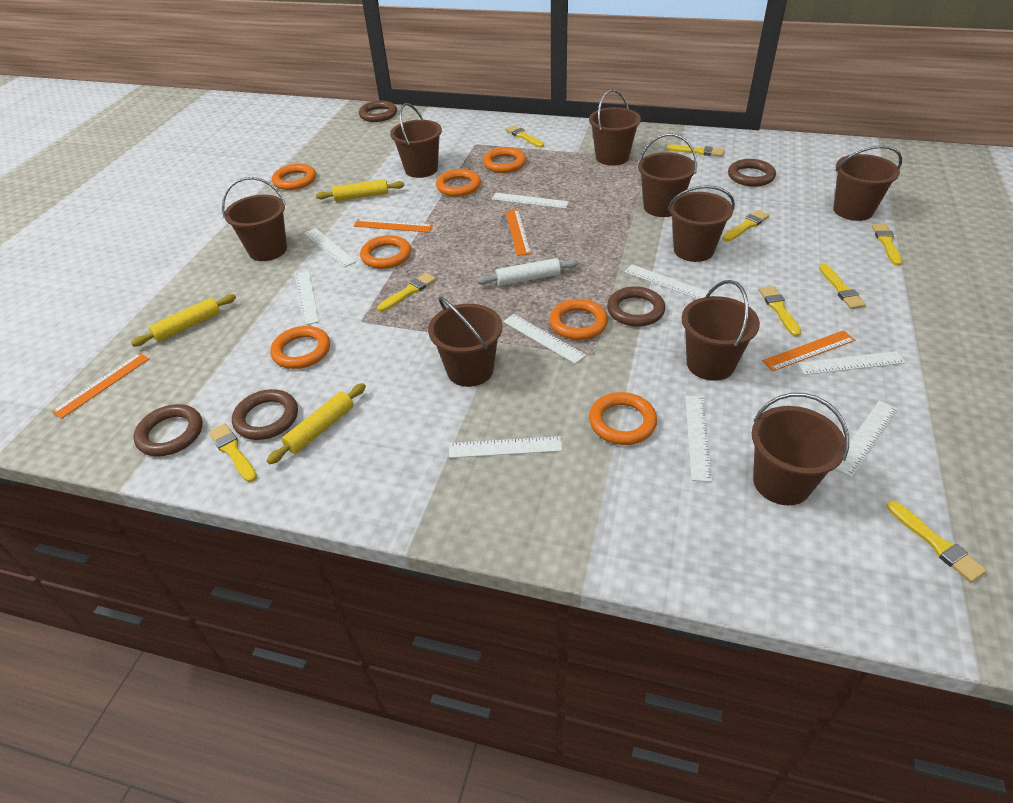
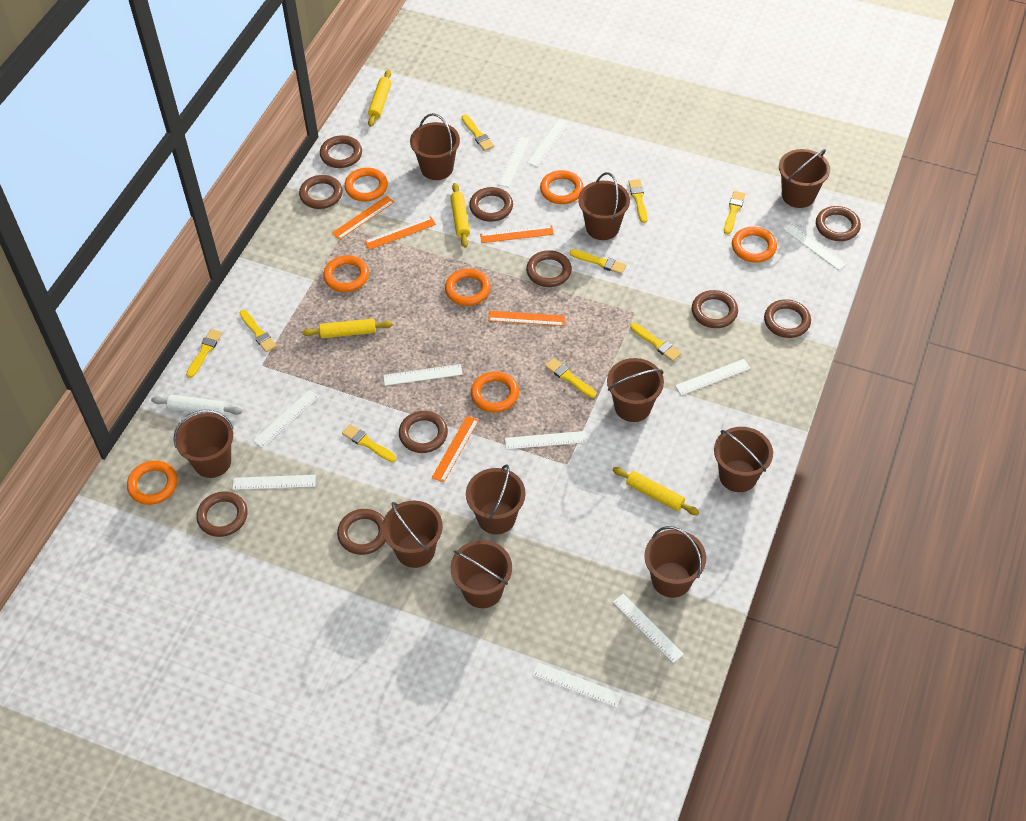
brown bucket: 9 -> 10
brown ring: 5 -> 10
orange ruler: 4 -> 5
white ruler: 9 -> 10
yellow rolling pin: 3 -> 4

